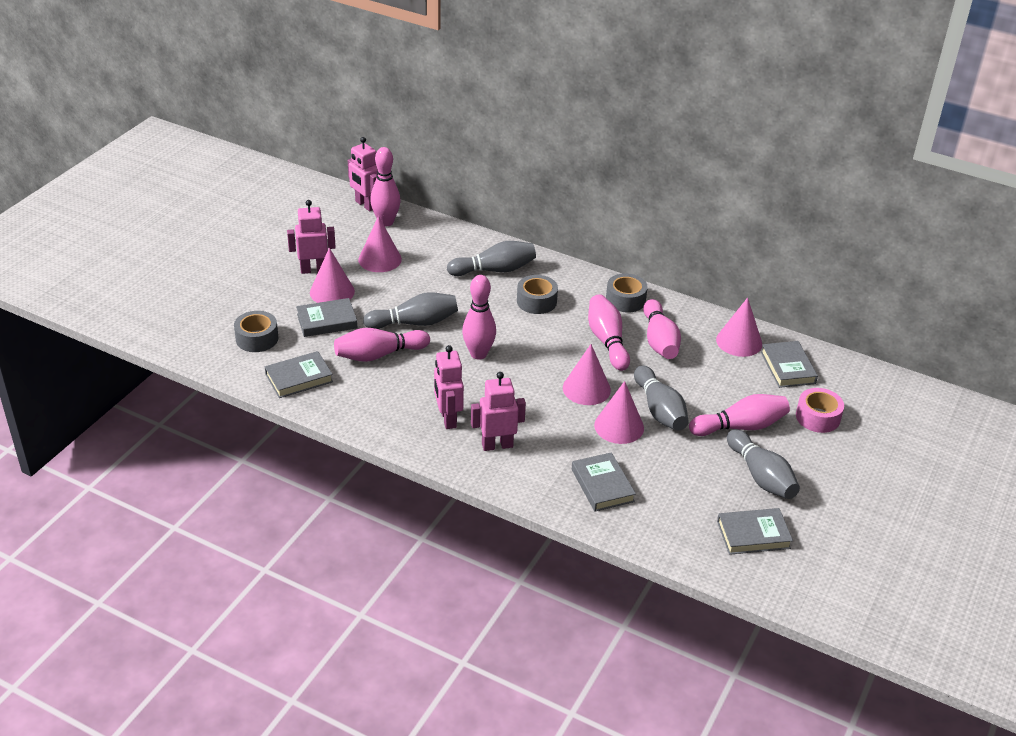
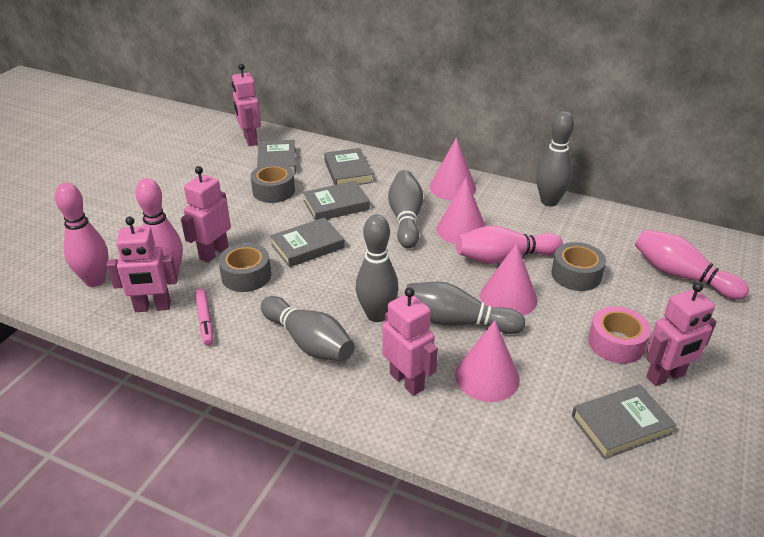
grey bowling pin: 4 -> 5
pink bowling pin: 6 -> 4
pink cone: 5 -> 4
pink marker: 0 -> 1
pink robot: 4 -> 5

